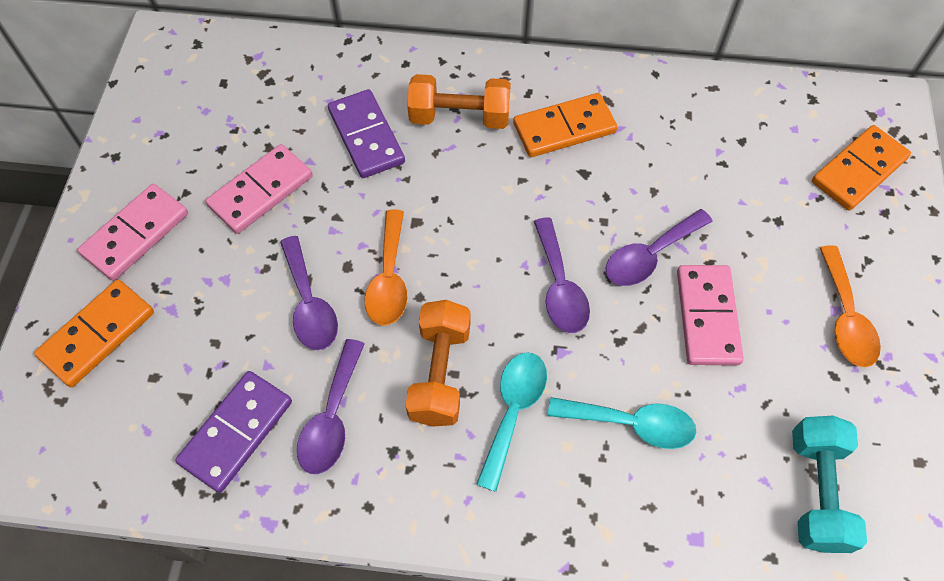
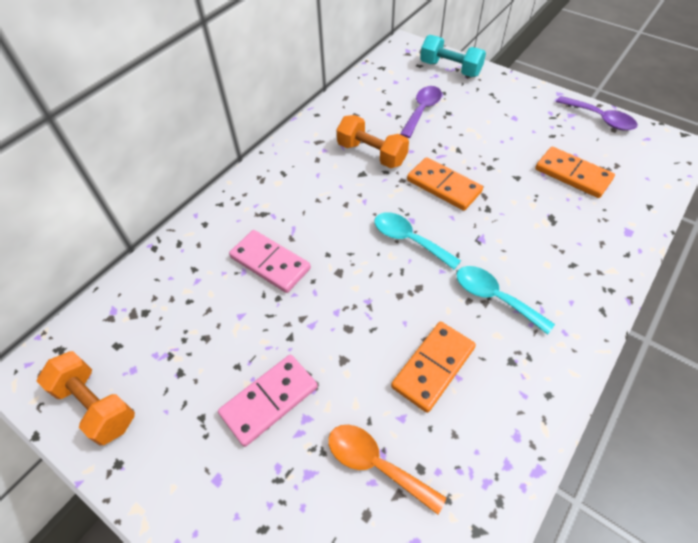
orange spoon: 2 -> 1
pink domino: 3 -> 2
purple domino: 2 -> 0
purple spoon: 4 -> 2

